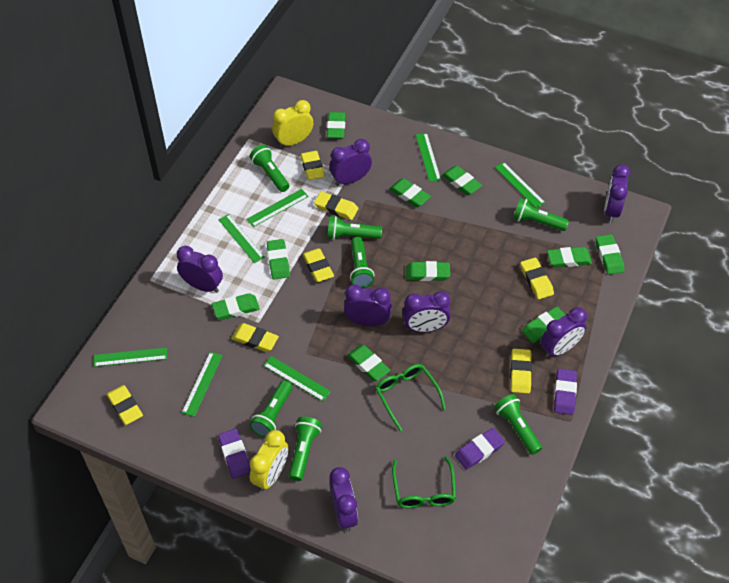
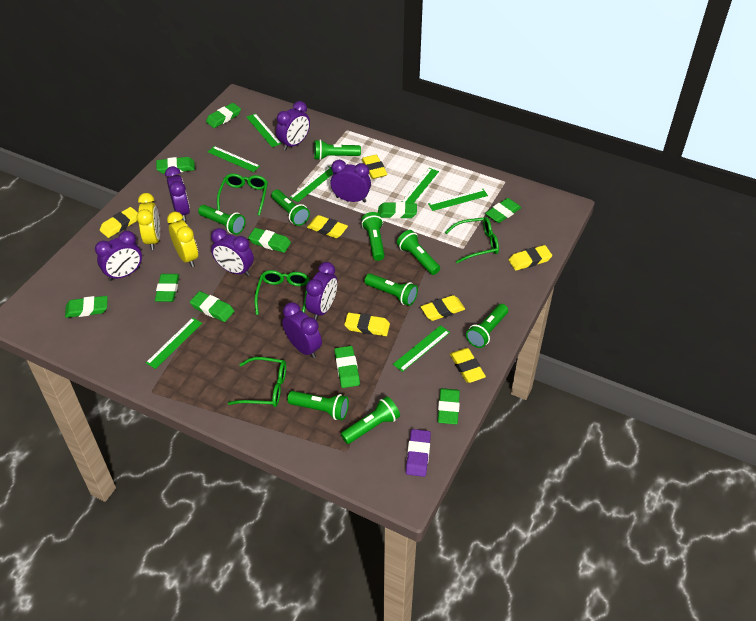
green flashlight: 7 -> 9
green glasses: 2 -> 4
purple eraser: 3 -> 1

